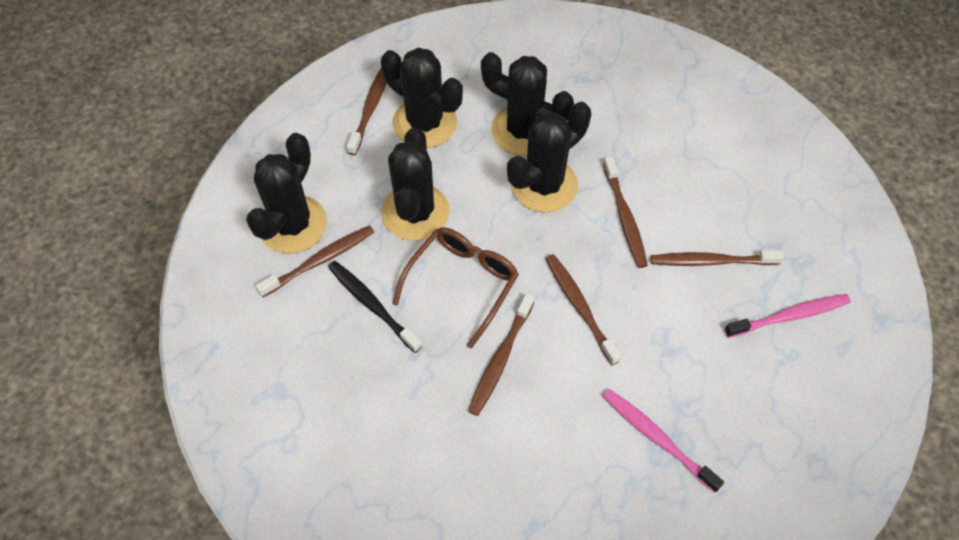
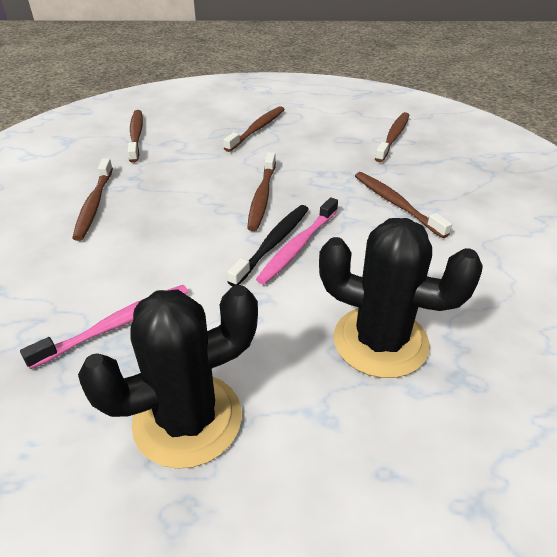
black cactus: 5 -> 2
brown glasses: 1 -> 0

